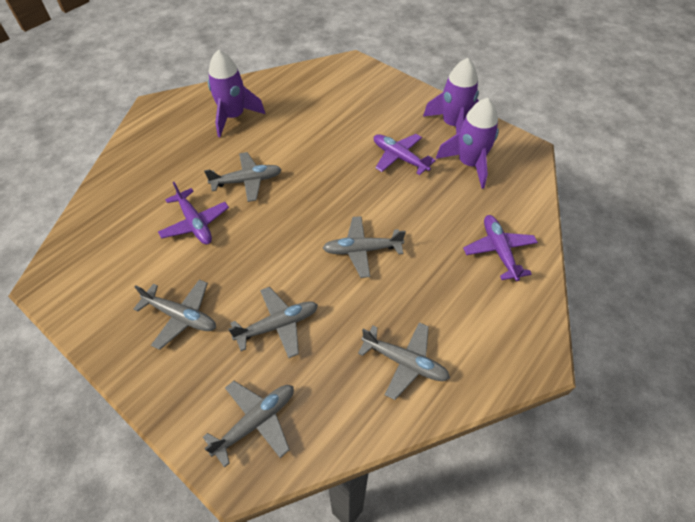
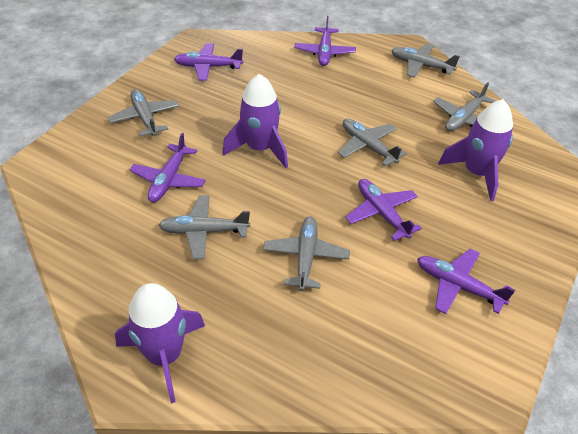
purple plane: 3 -> 5

